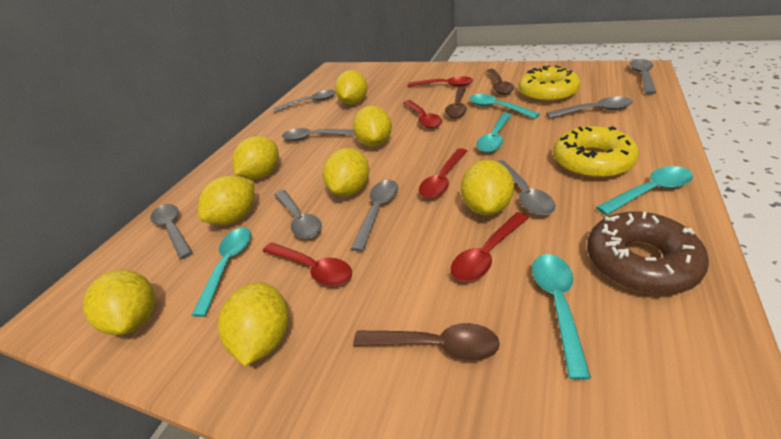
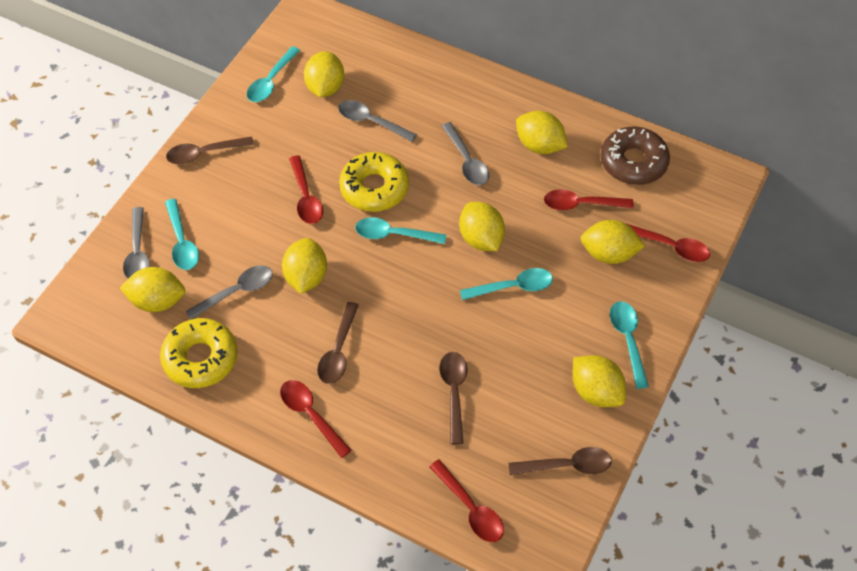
brown spoon: 3 -> 4
grey spoon: 8 -> 4
yellow lemon: 8 -> 7

